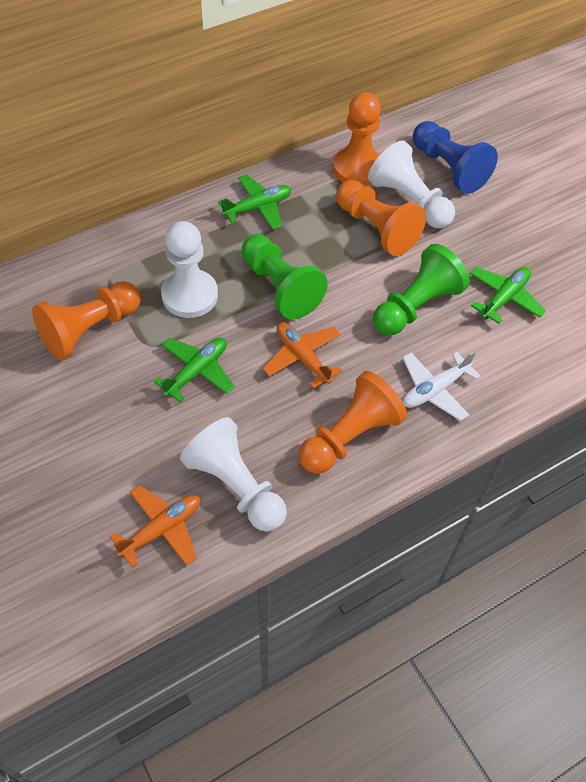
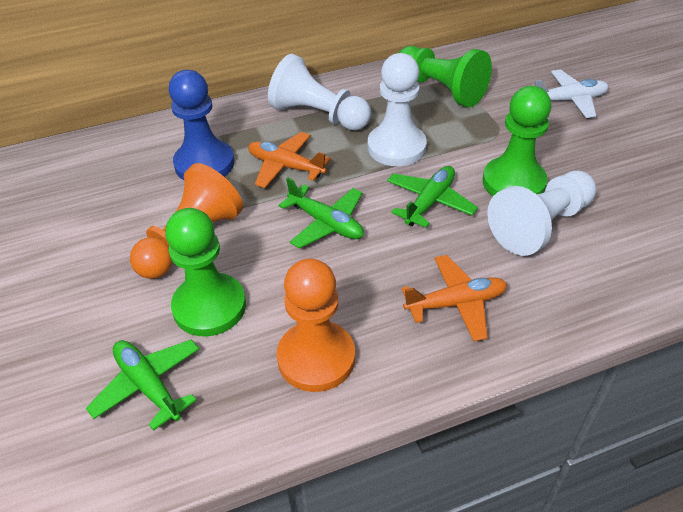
green pawn: 2 -> 3
orange pawn: 4 -> 2

